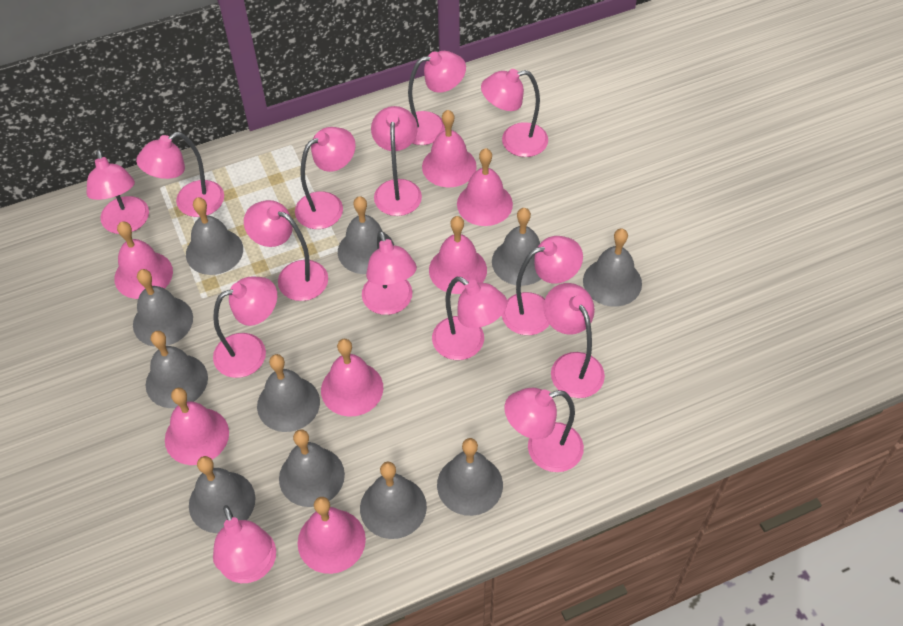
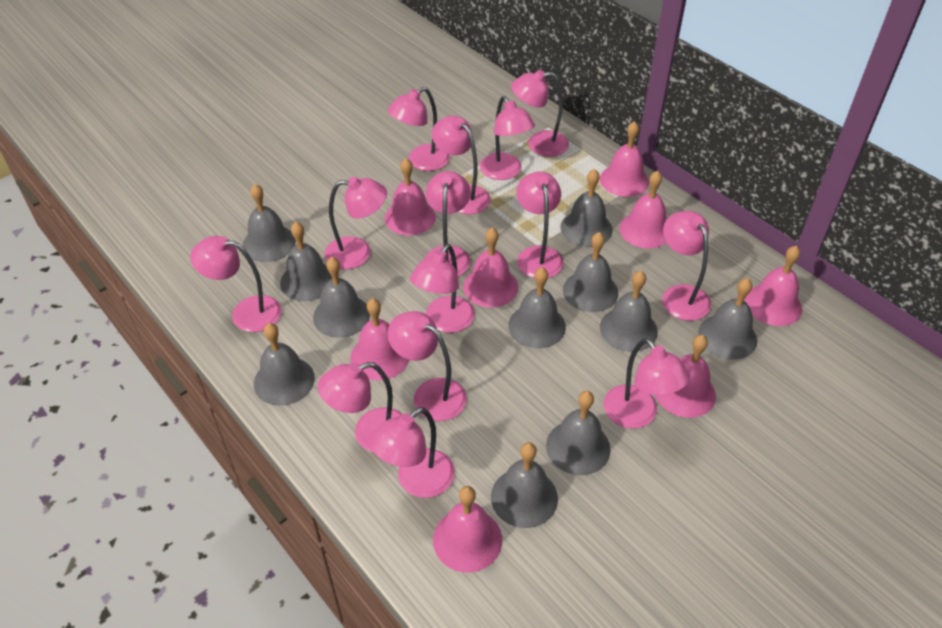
pink bell: 7 -> 8

